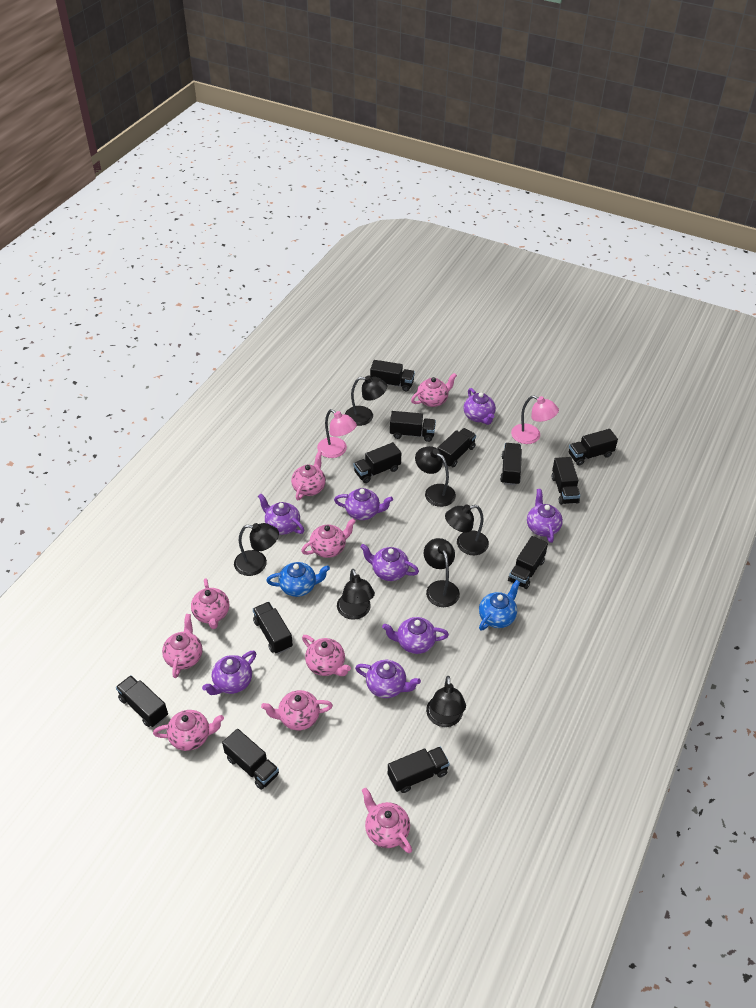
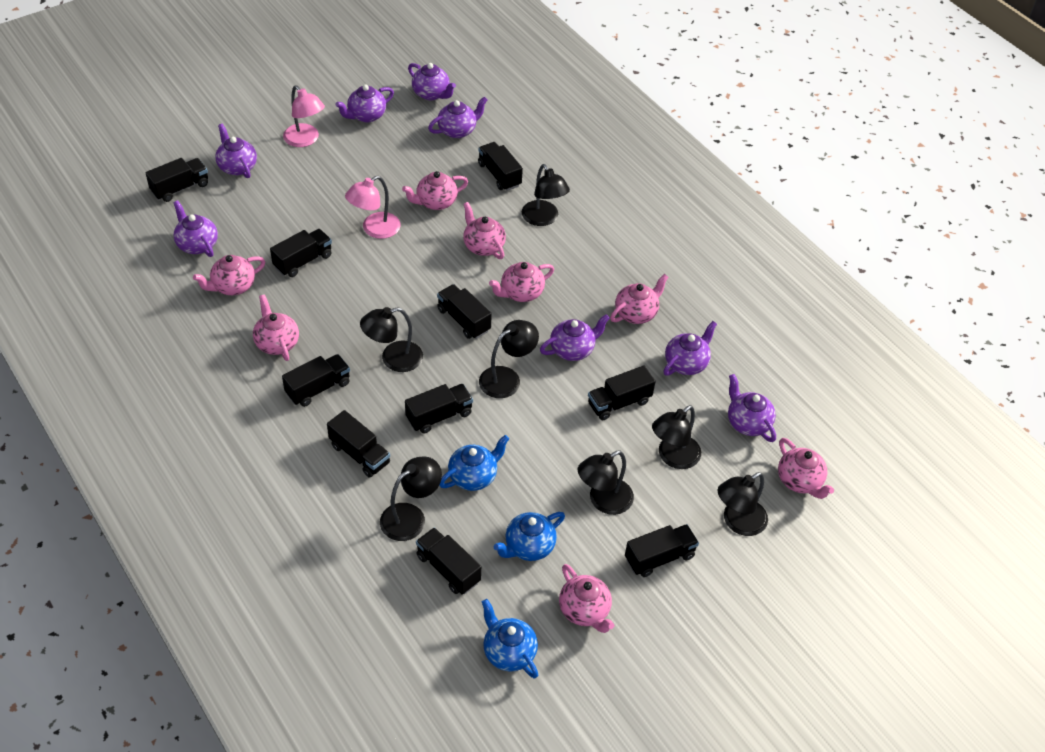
black truck: 12 -> 10
blue teapot: 2 -> 3
pink teapot: 9 -> 8

